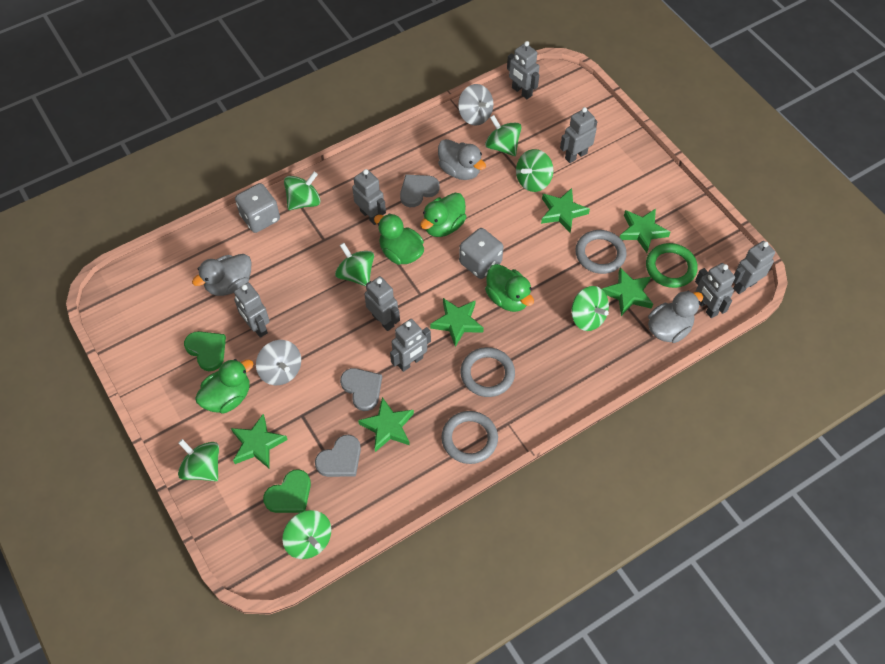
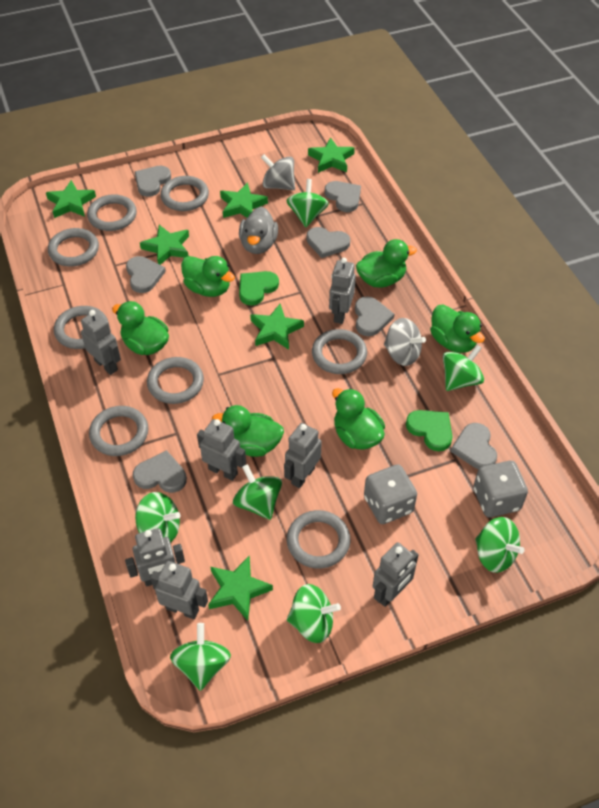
green duck: 4 -> 6
green ring: 1 -> 0
grey duck: 3 -> 1
grey heart: 3 -> 7
grey ring: 3 -> 8
grey robot: 8 -> 7

